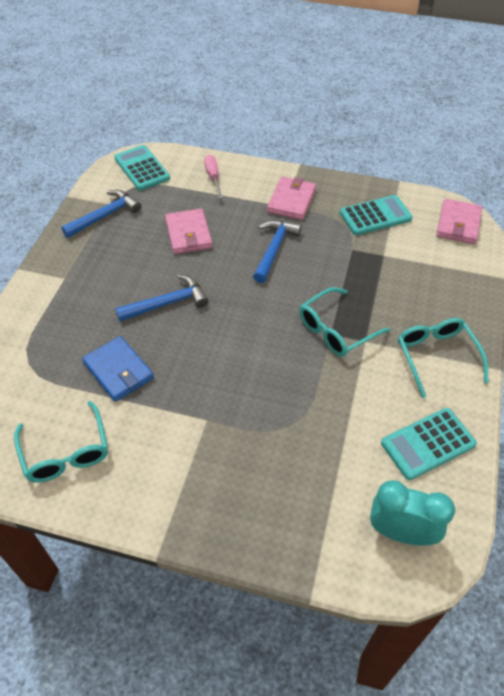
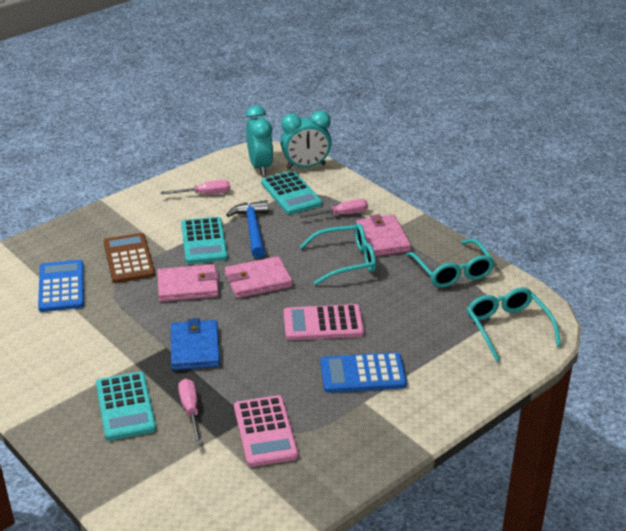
blue calculator: 0 -> 2
blue hammer: 3 -> 1
brown calculator: 0 -> 1
pink calculator: 0 -> 2
pink screwdriver: 1 -> 3
turquoise clock: 1 -> 2

